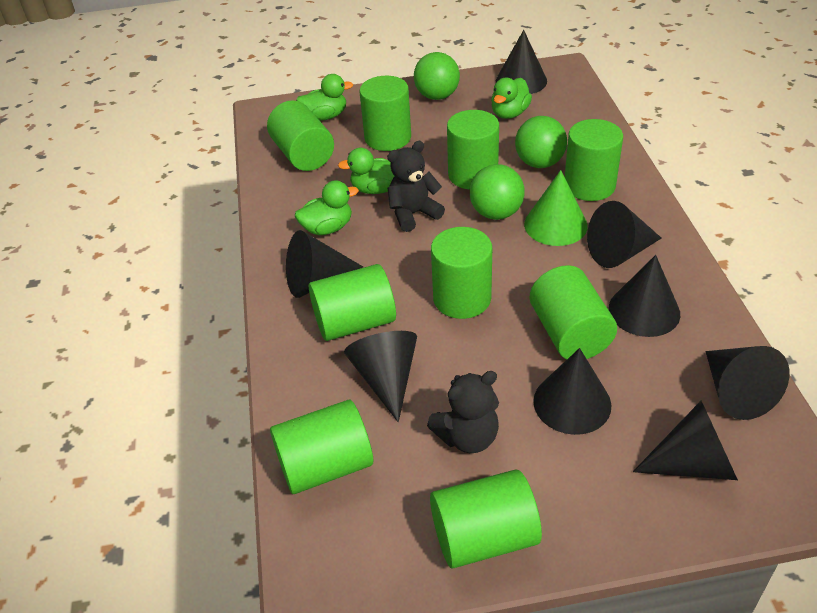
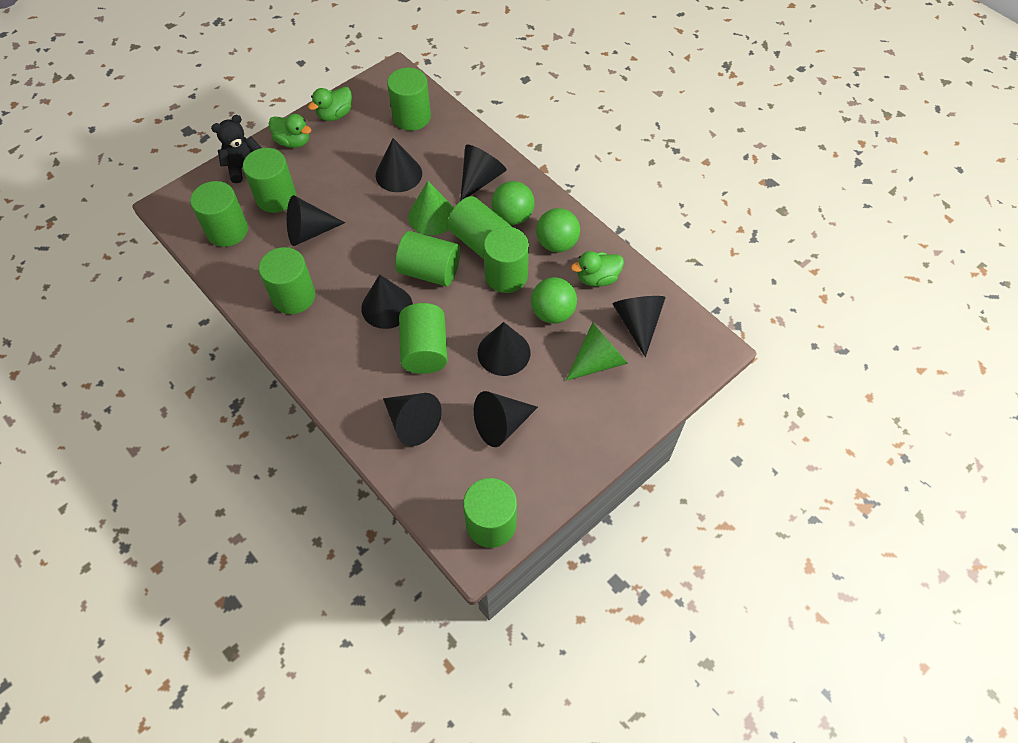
black teddy bear: 2 -> 1
green cone: 1 -> 2
green duck: 4 -> 3

